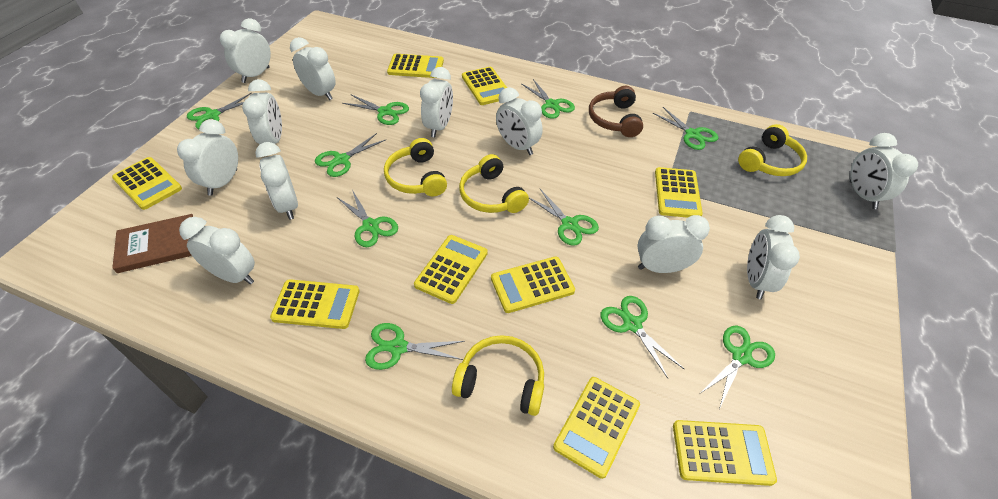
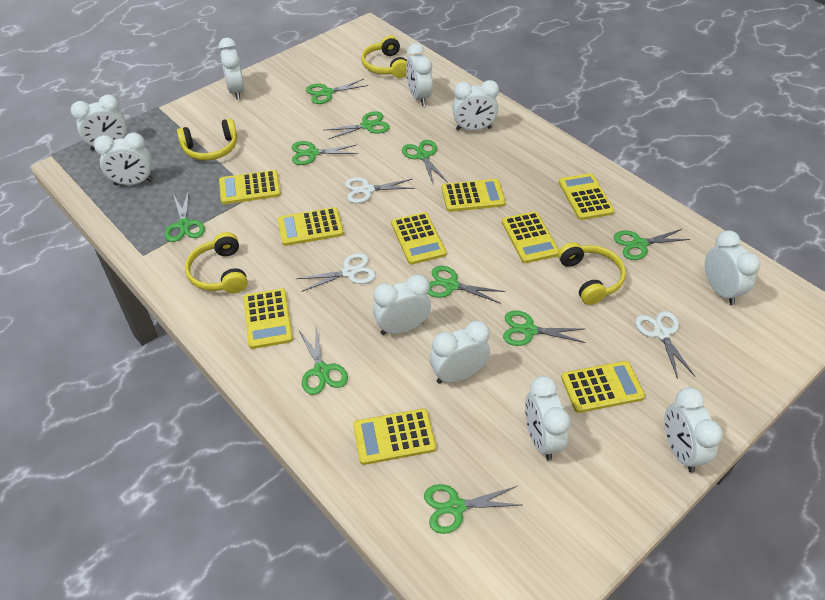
brown book: 1 -> 0
brown headphones: 1 -> 0
white clock: 11 -> 10
white scissors: 0 -> 3

